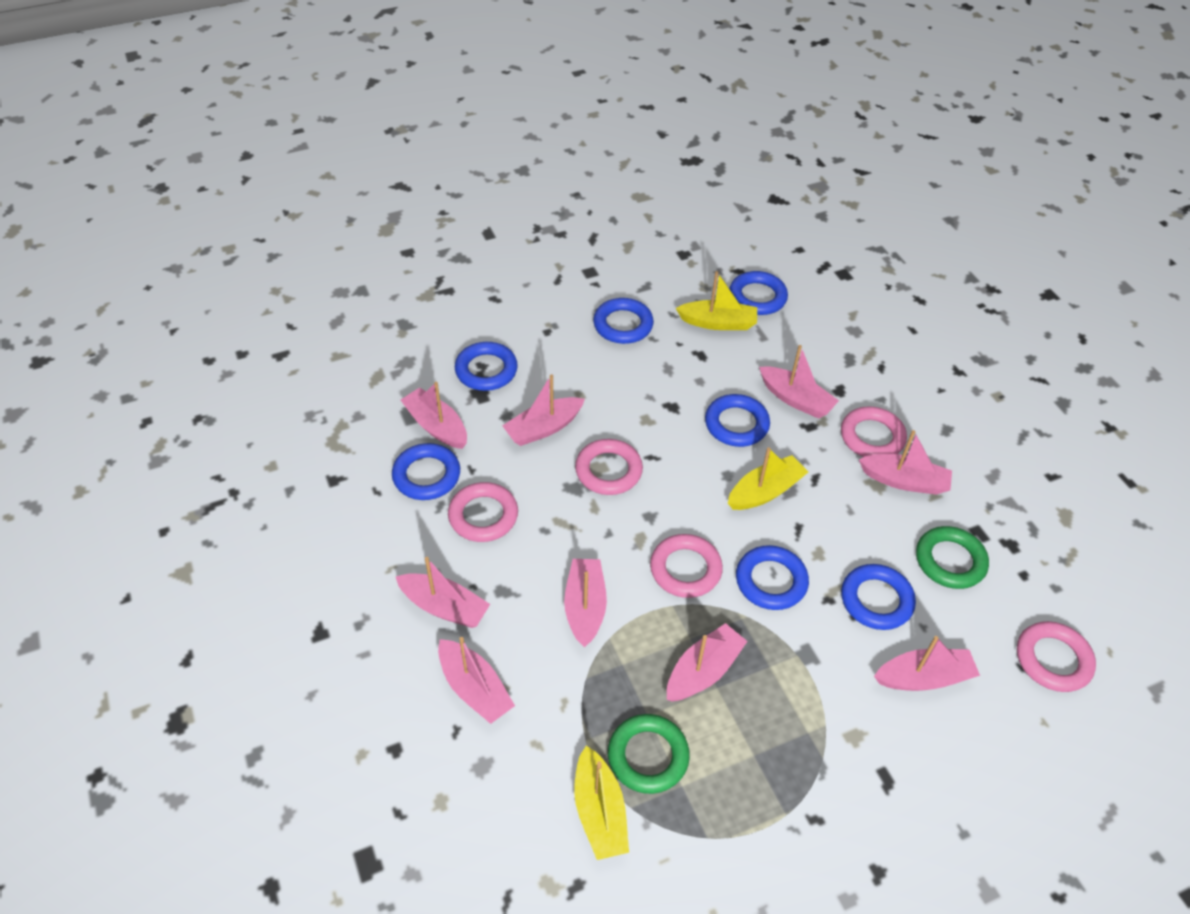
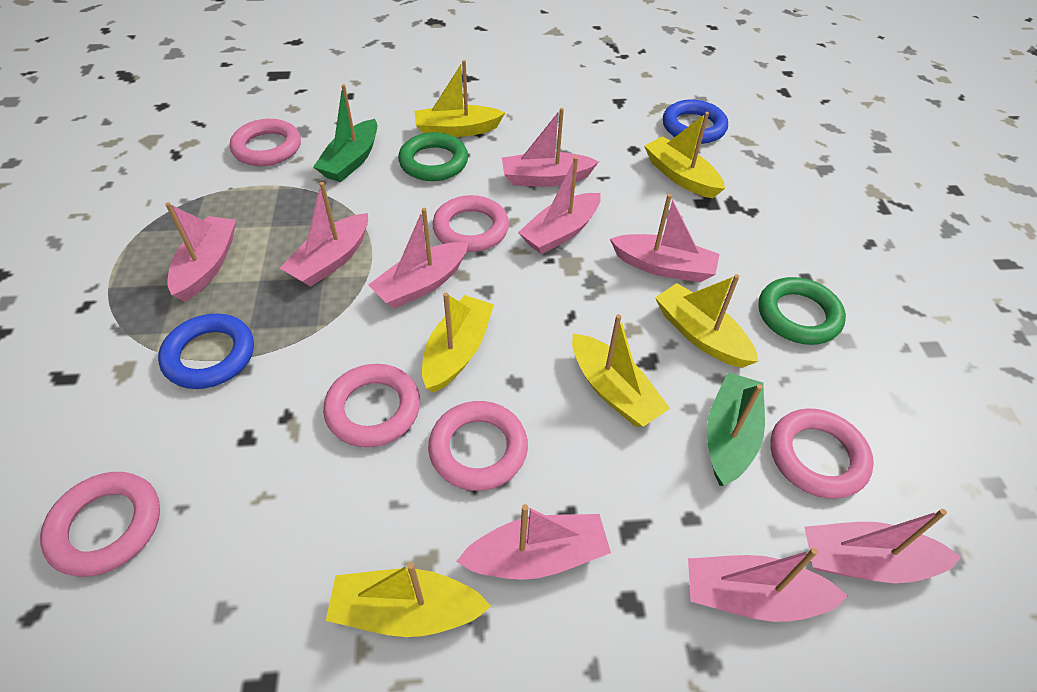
blue ring: 7 -> 2
green boat: 0 -> 2
pink ring: 5 -> 6
yellow boat: 3 -> 6

